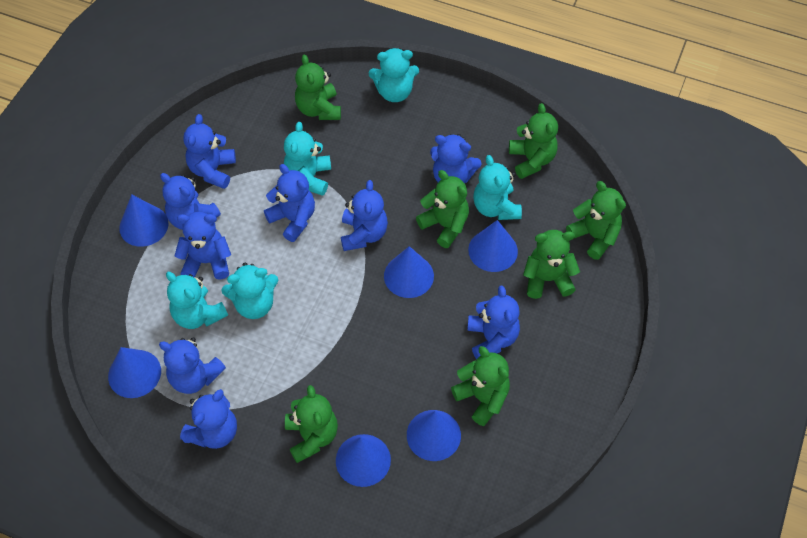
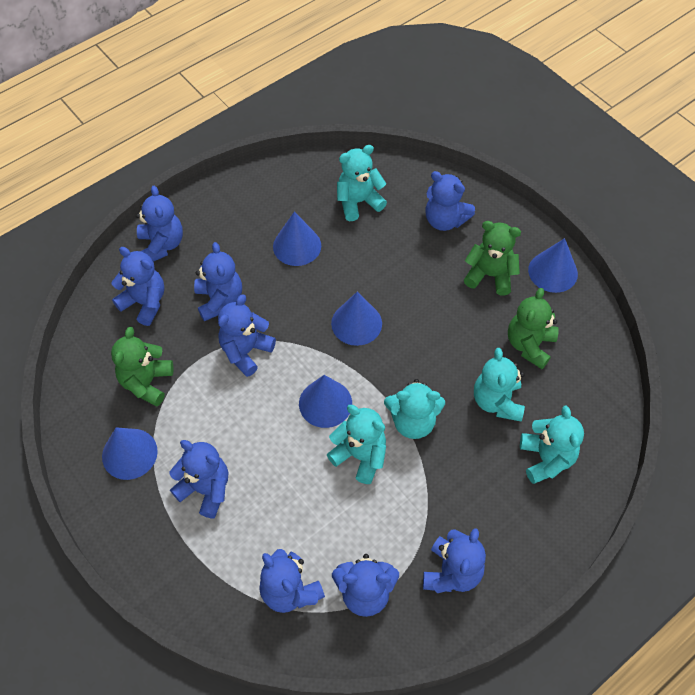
blue cone: 6 -> 5
green teddy bear: 7 -> 3

